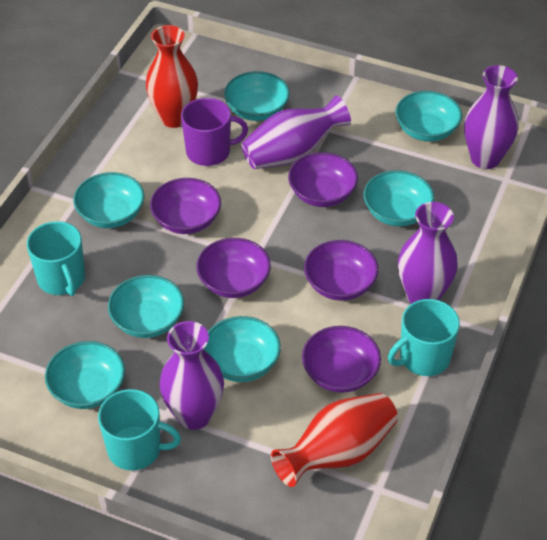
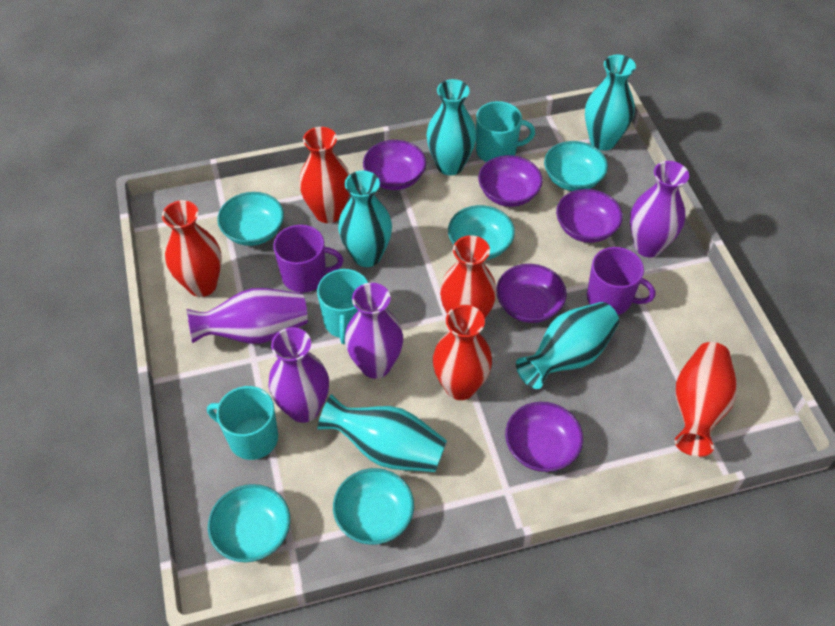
purple mug: 1 -> 2
red vase: 2 -> 5
turquoise bowl: 7 -> 5
turquoise vase: 0 -> 5

